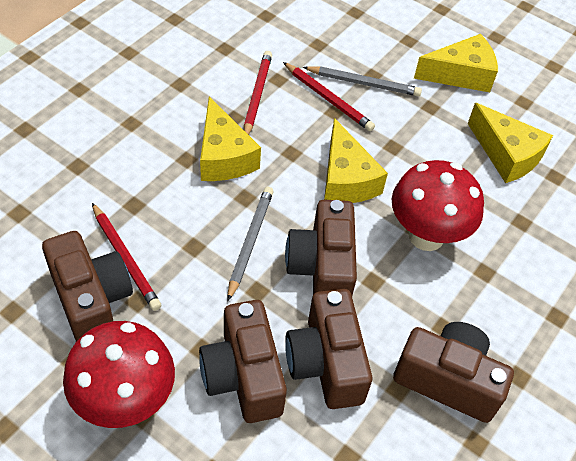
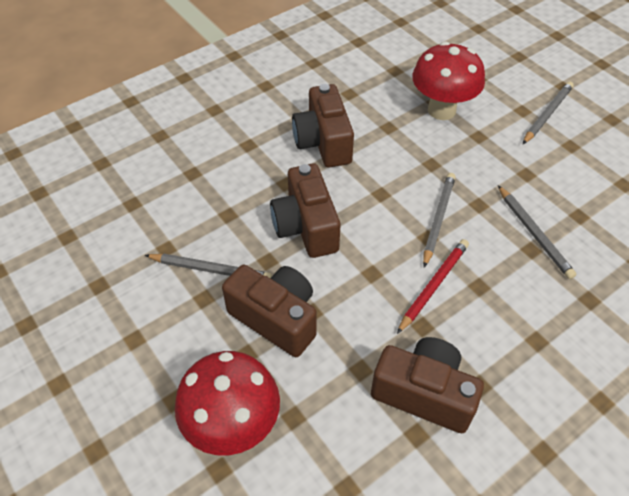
brown camera: 5 -> 4
grey pencil: 2 -> 4
red pencil: 3 -> 1
yellow cheese: 4 -> 0

